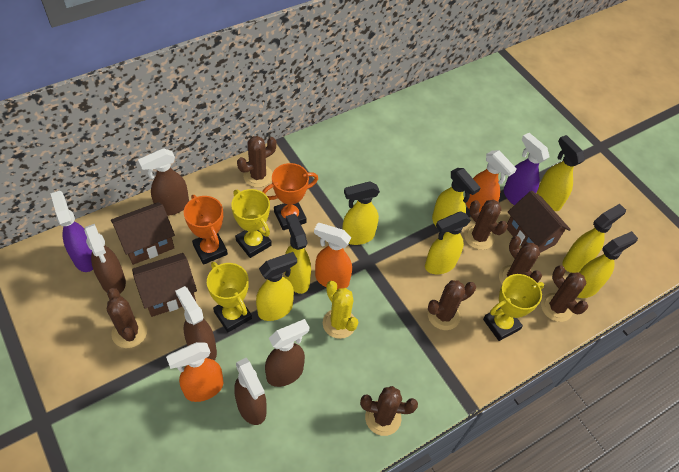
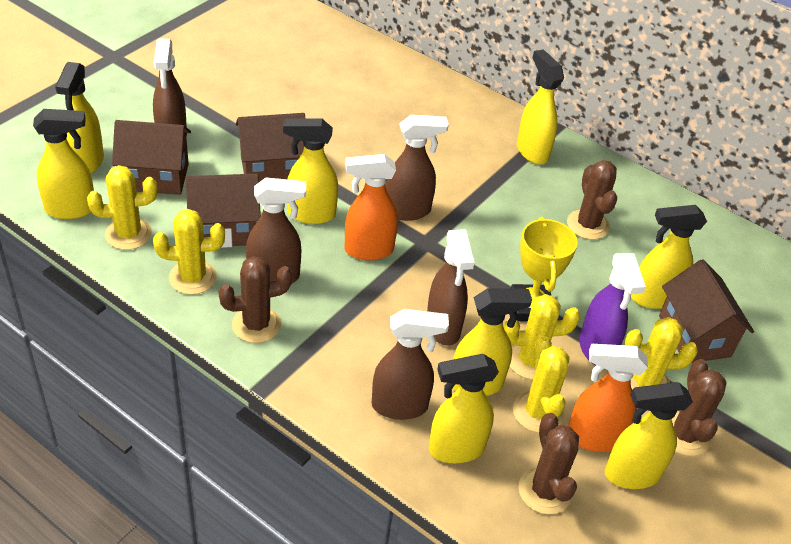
brown cactus: 7 -> 4
brown house: 3 -> 4
orange spray bottle: 3 -> 2
orange trophy: 2 -> 0
purple spray bottle: 2 -> 1
yellow cactus: 1 -> 5
yellow trophy: 3 -> 1

